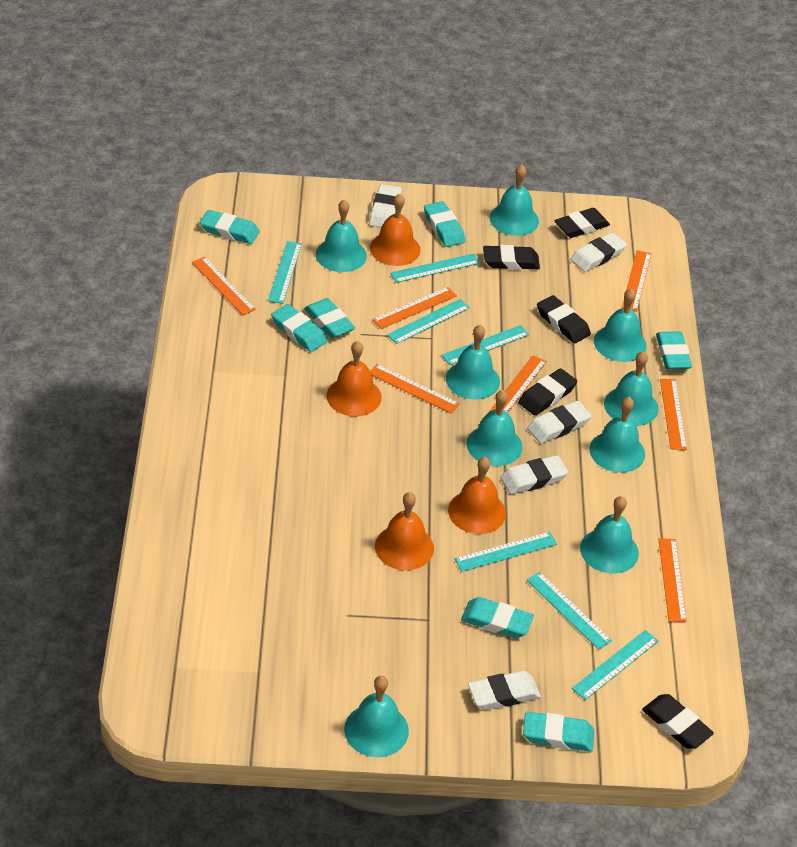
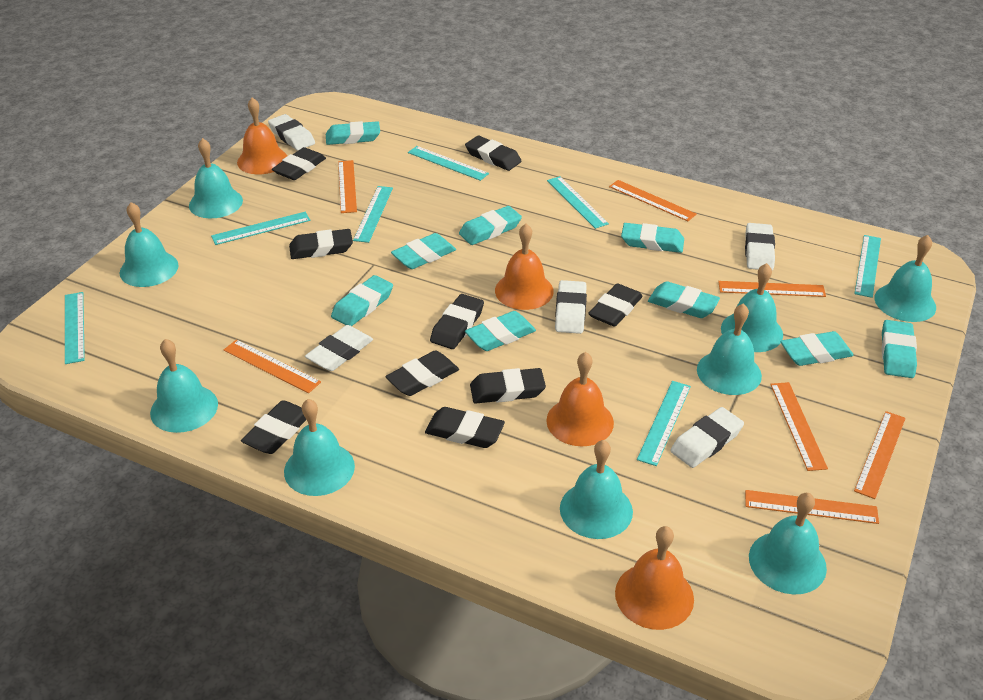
black eraser: 5 -> 9
turquoise eraser: 7 -> 9

